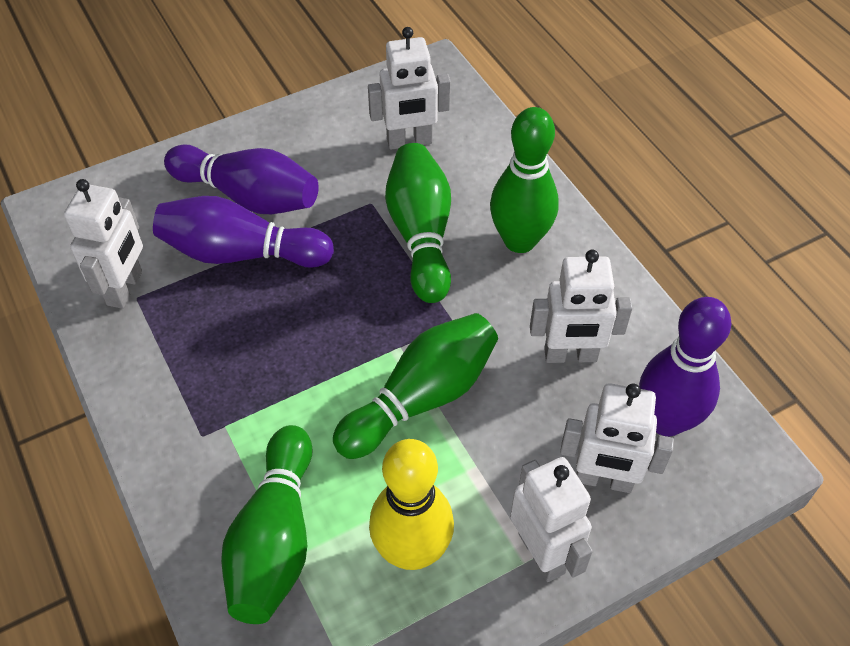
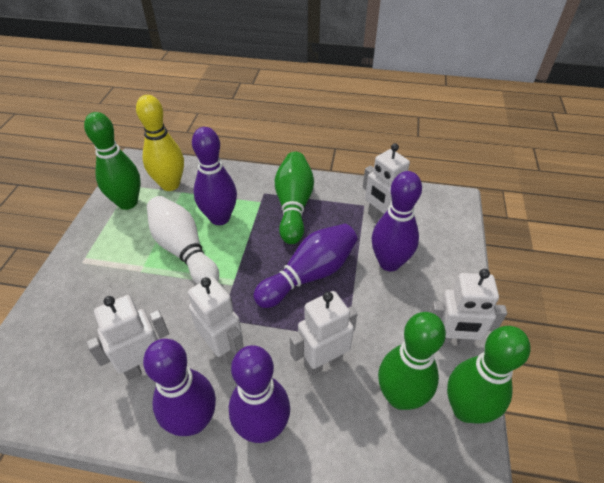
purple bowling pin: 3 -> 5
white bowling pin: 0 -> 1

